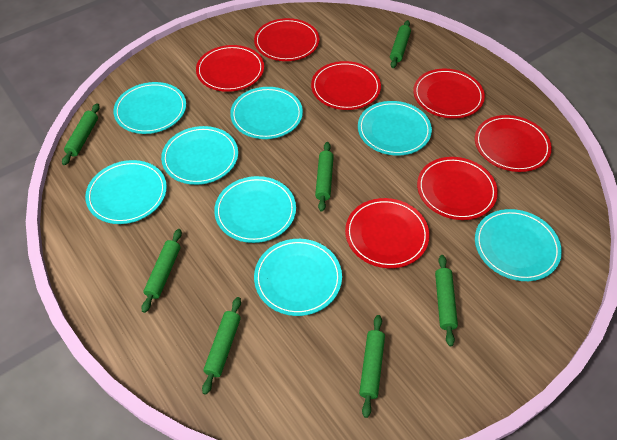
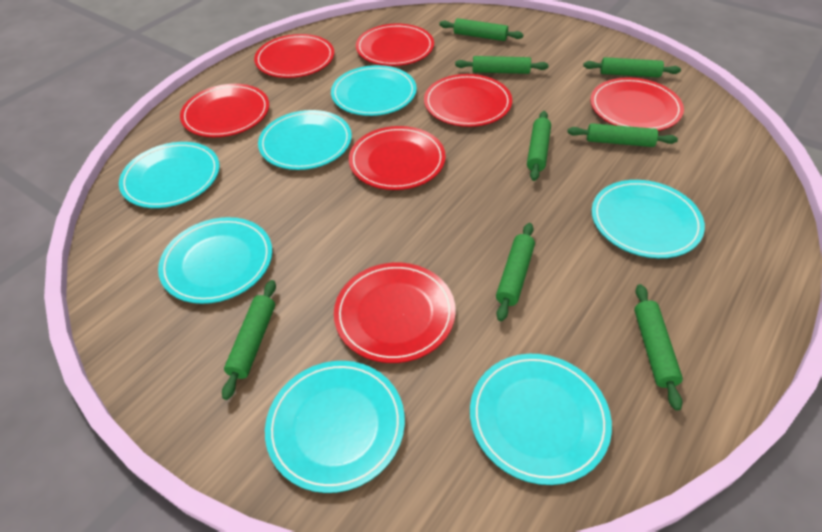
green rolling pin: 7 -> 8
turquoise plate: 8 -> 7

